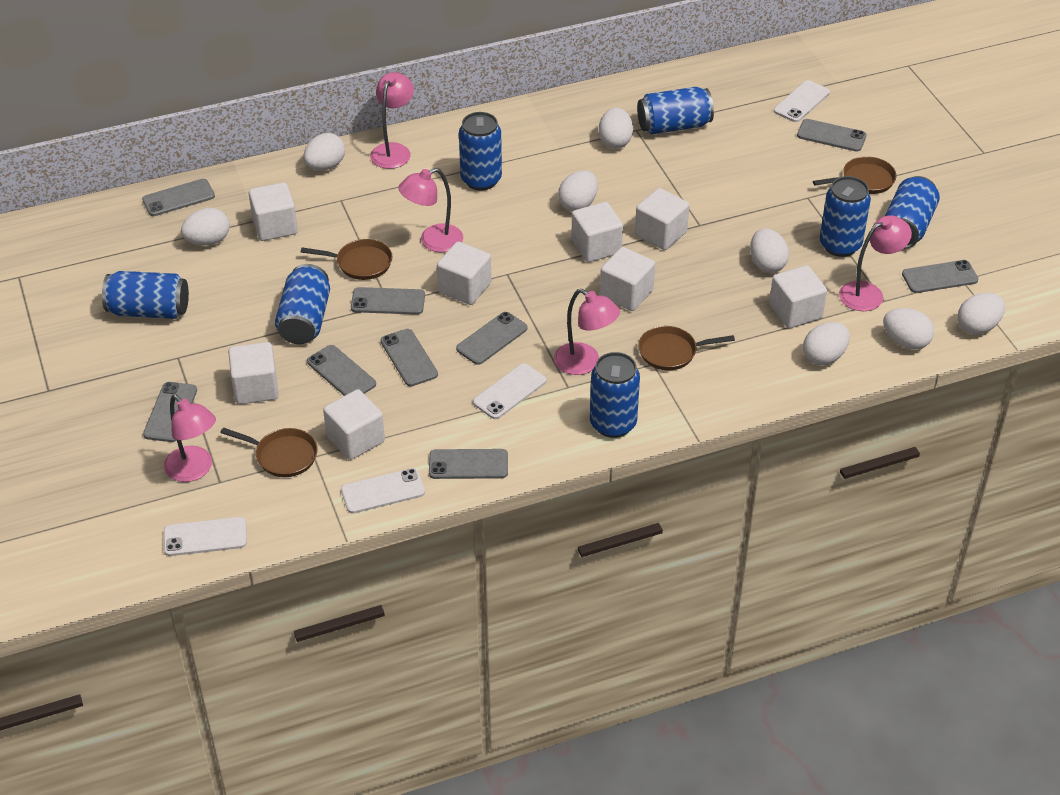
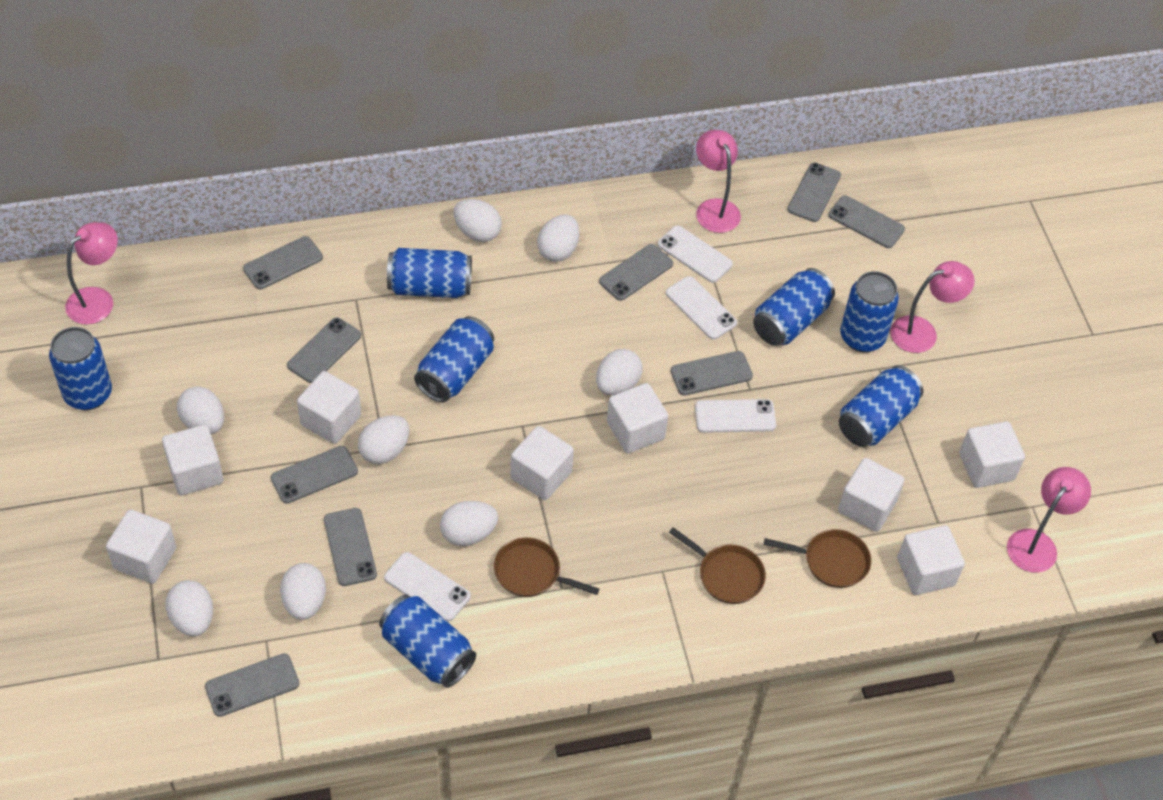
brown pan: 4 -> 3
pink lamp: 5 -> 4

